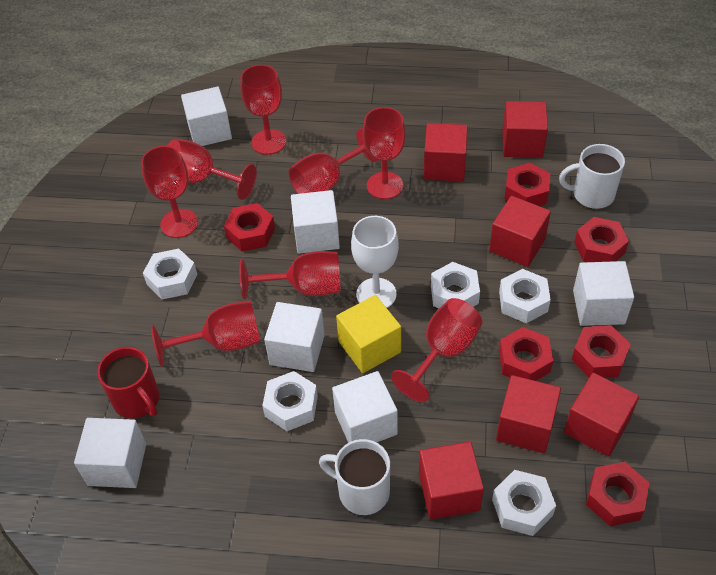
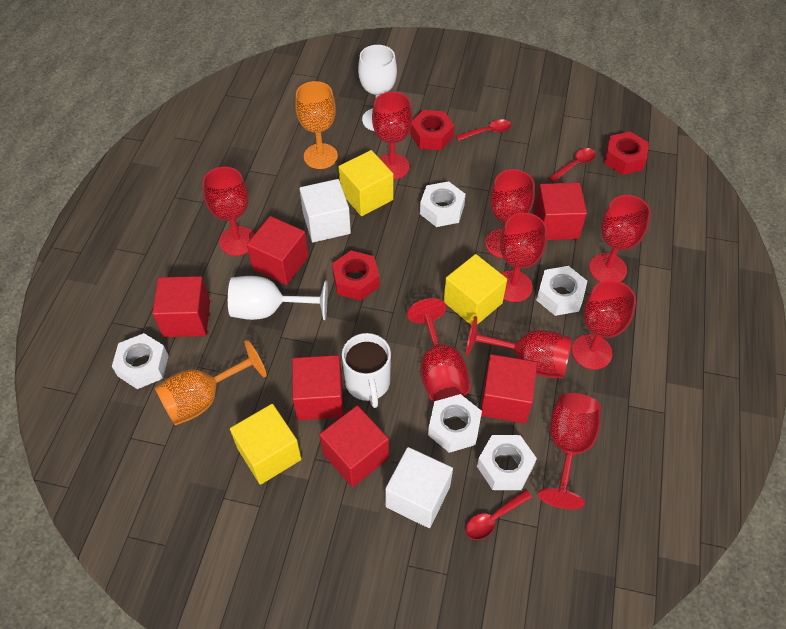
orange goblet: 0 -> 2
red goblet: 8 -> 9
red mug: 1 -> 0
red nut: 6 -> 3
red spoon: 0 -> 3
white cube: 6 -> 2
white goblet: 1 -> 2
white mug: 2 -> 1
yellow cube: 1 -> 3

